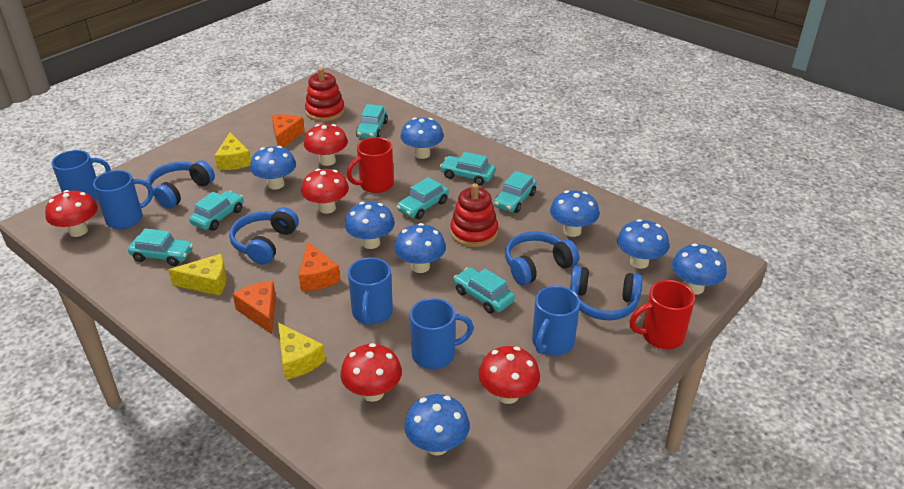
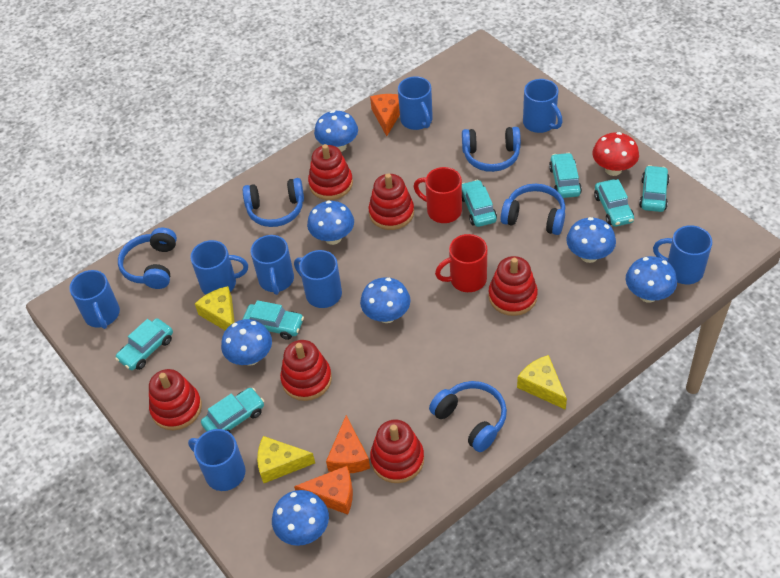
blue headphones: 4 -> 5
blue mug: 5 -> 8
blue mushroom: 8 -> 7
red mushroom: 5 -> 1
red stacking toy: 2 -> 6

